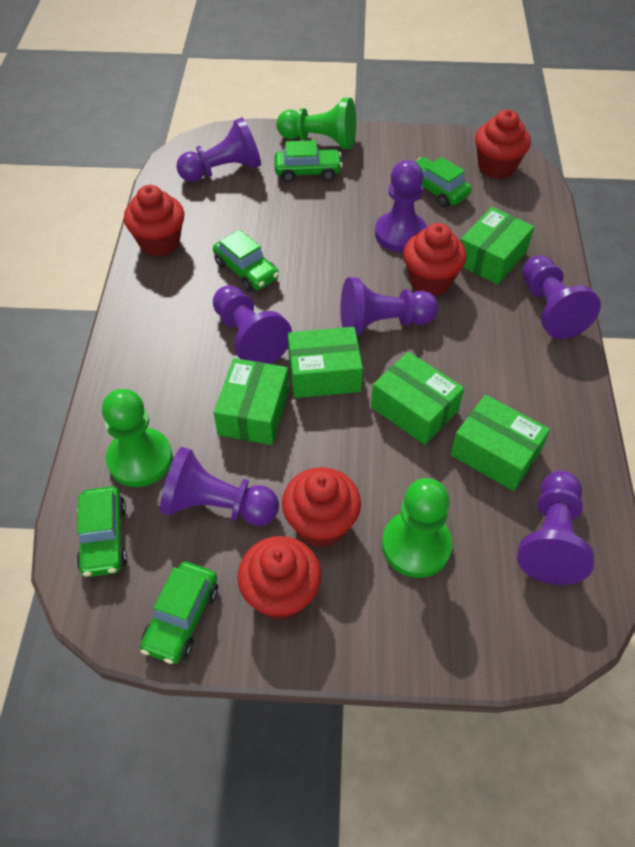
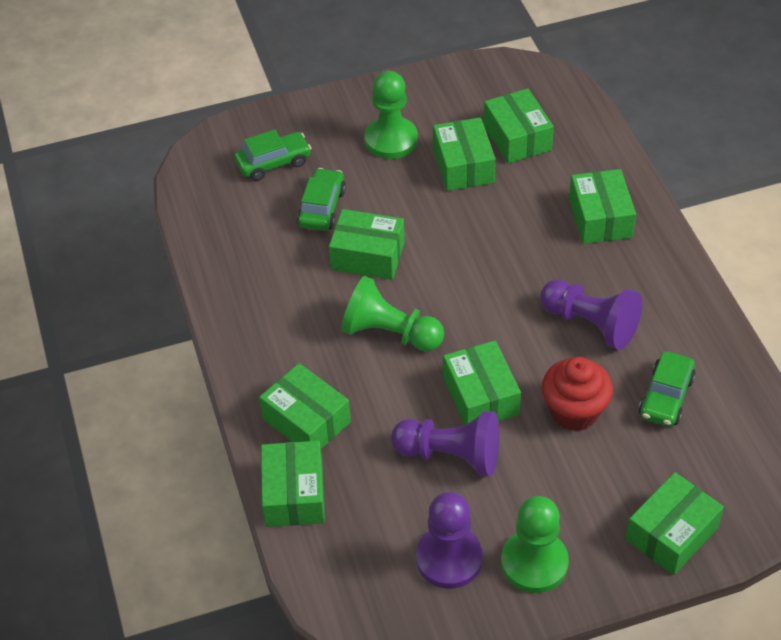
green box: 5 -> 8
green car: 5 -> 3
purple pawn: 7 -> 3
red cupcake: 5 -> 1

